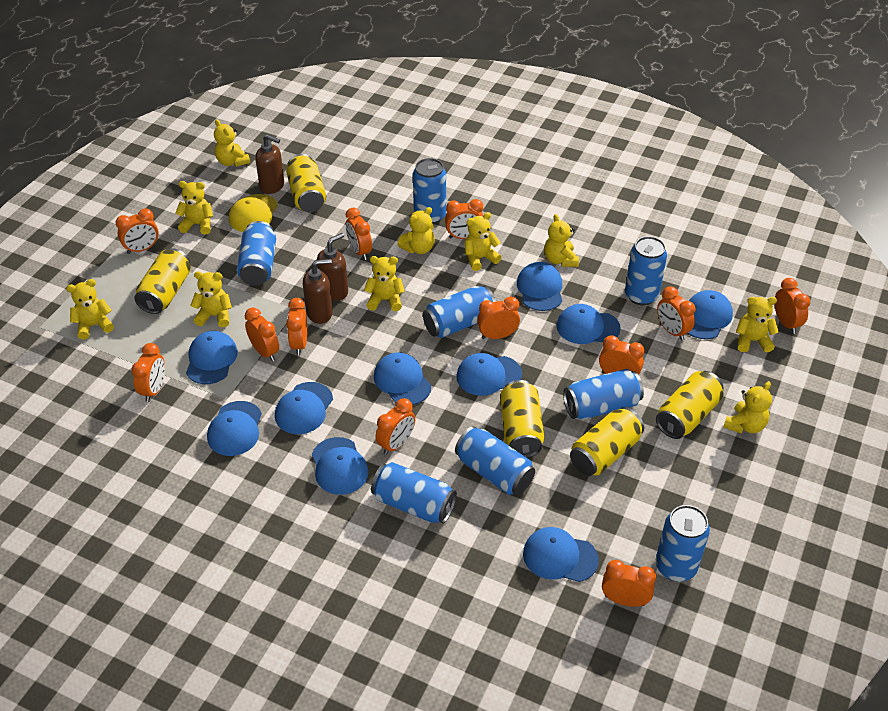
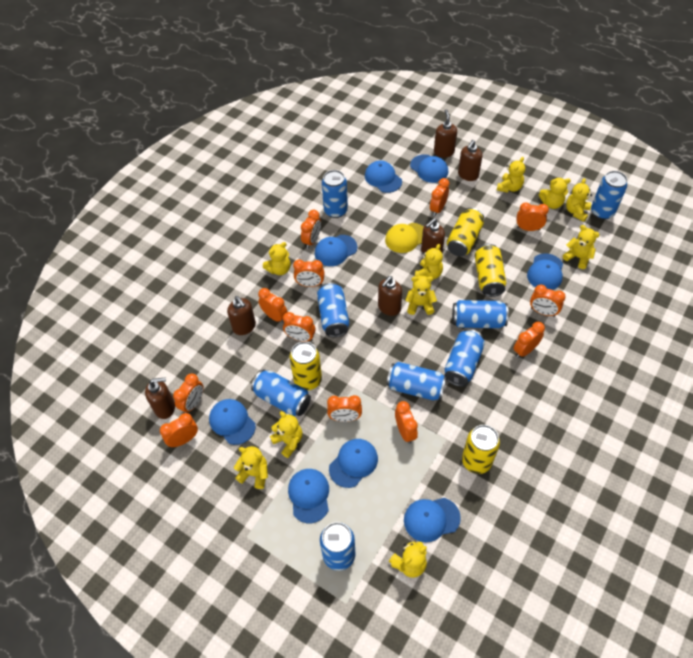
blue cap: 10 -> 8
brown soap dispenser: 3 -> 6
yellow can: 5 -> 4

